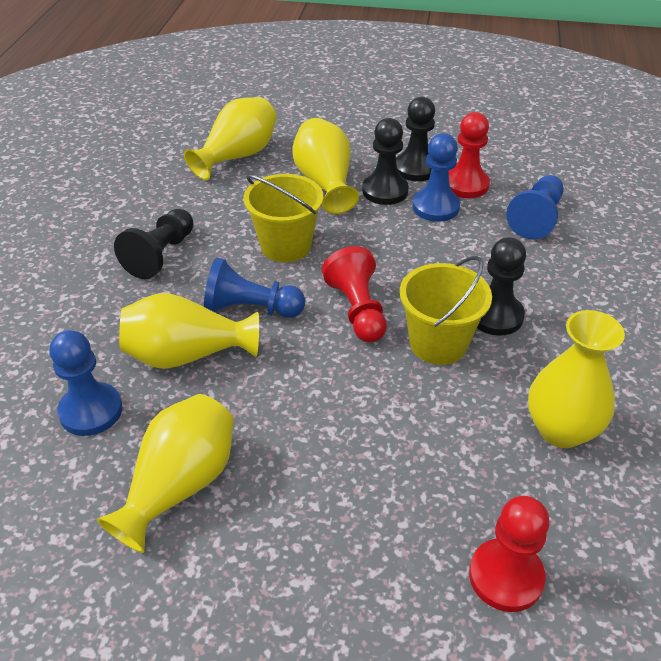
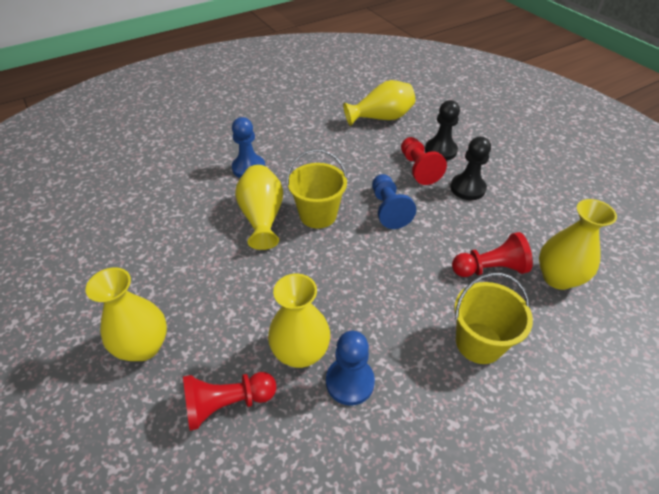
black pawn: 4 -> 2
blue pawn: 4 -> 3

